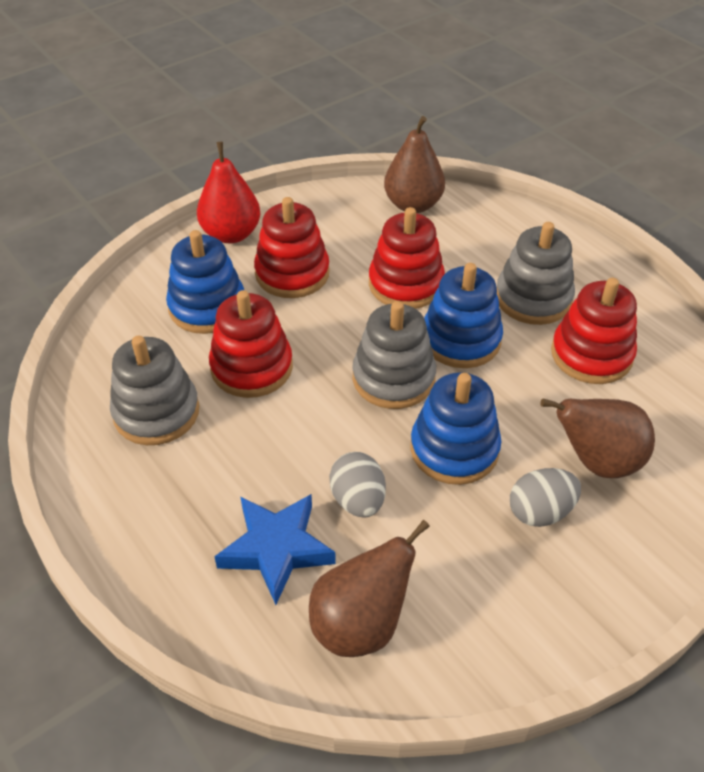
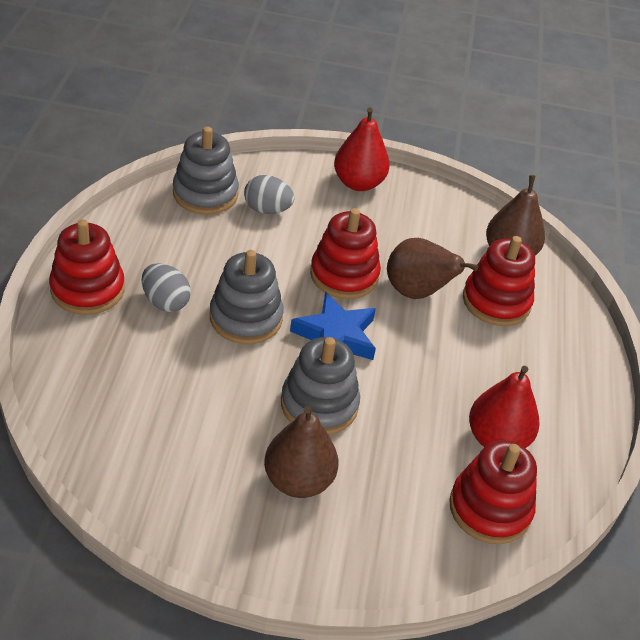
blue stacking toy: 3 -> 0
red pear: 1 -> 2

